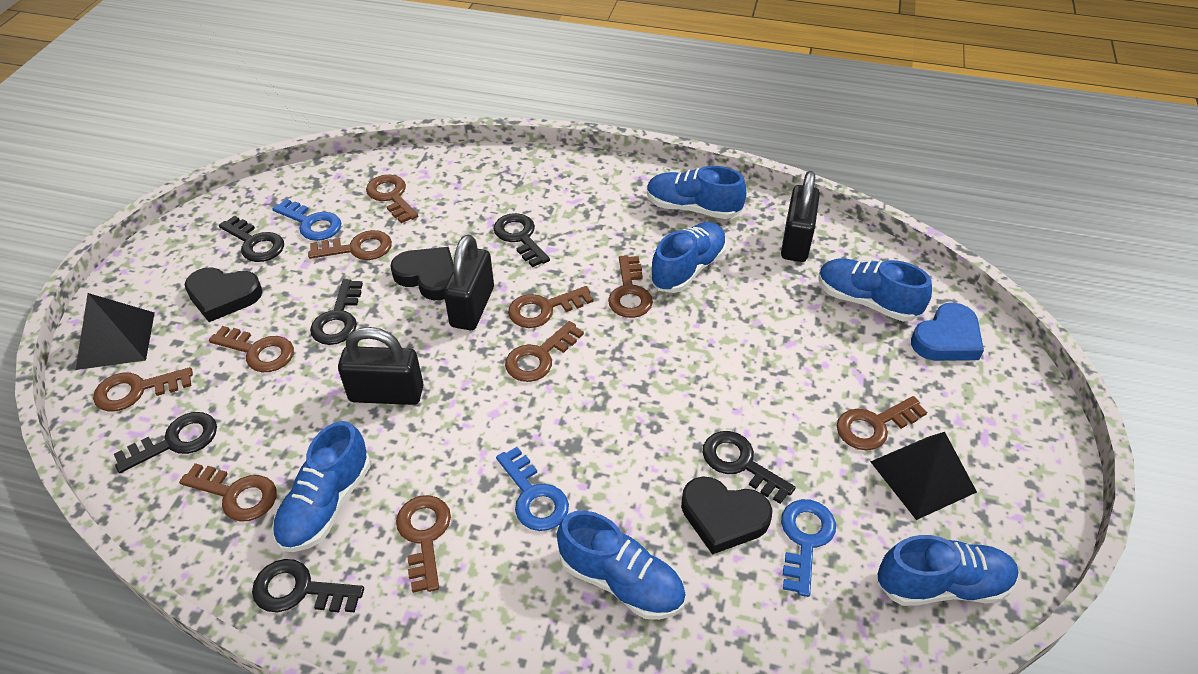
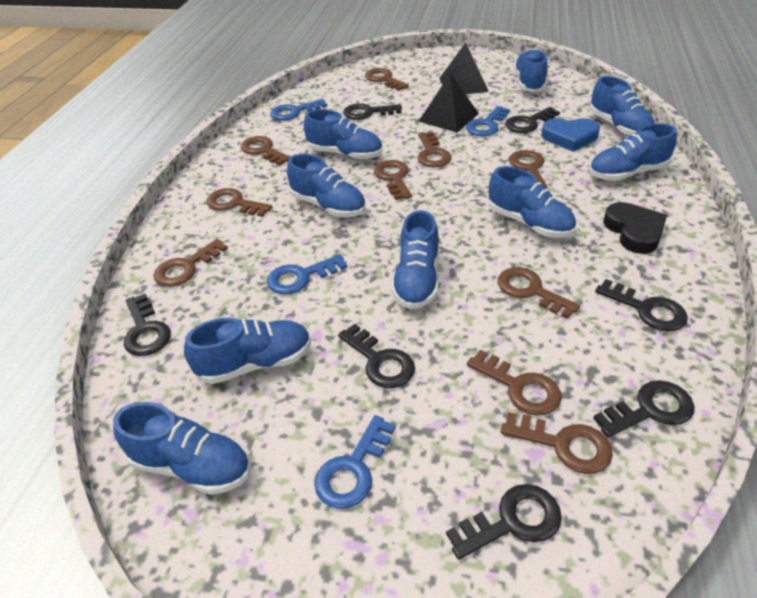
black heart: 3 -> 1
black key: 6 -> 7
black padlock: 3 -> 0
blue key: 3 -> 4
blue shoe: 6 -> 9

